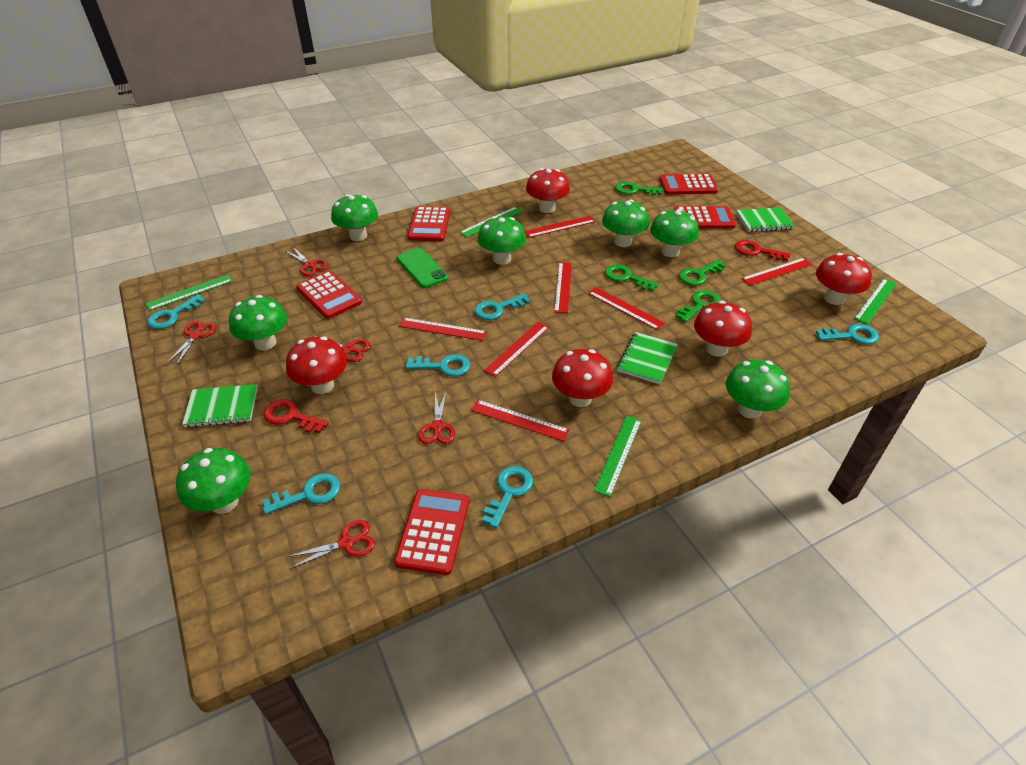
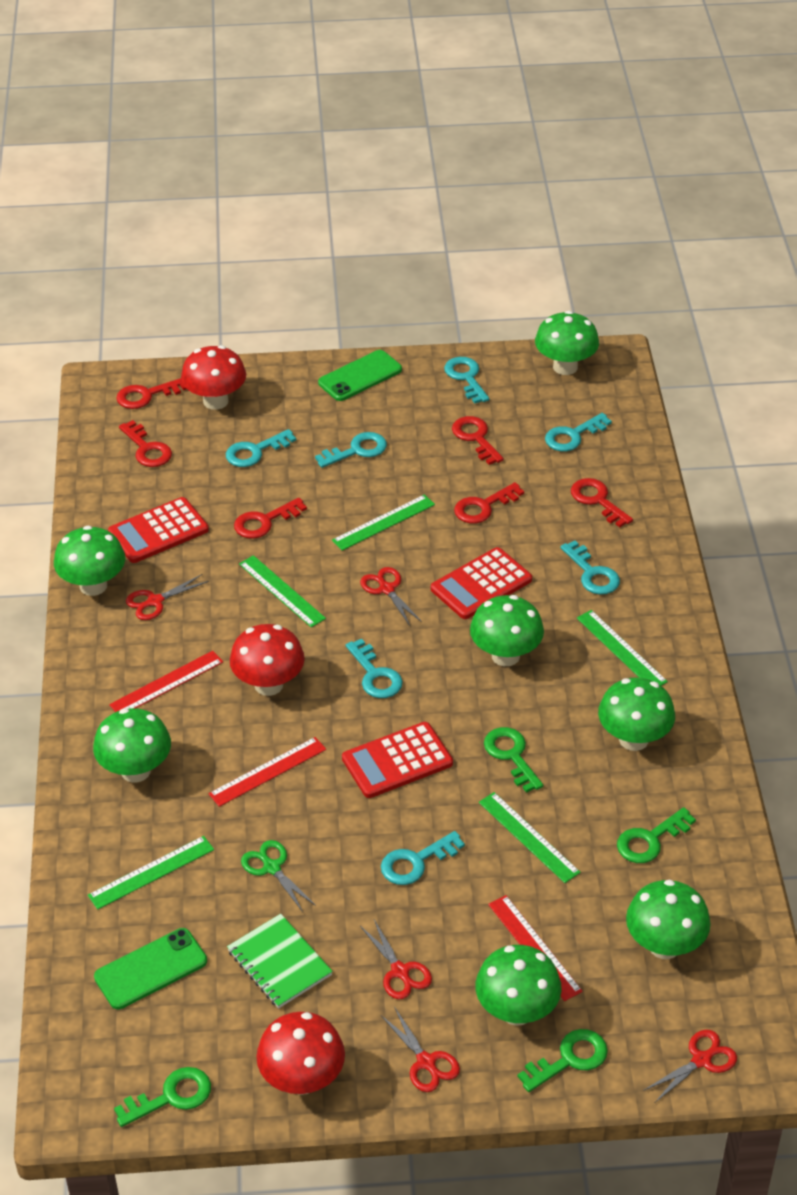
green notebook: 3 -> 1
green phone: 1 -> 2
green ruler: 4 -> 5
green scissors: 0 -> 1
red calculator: 5 -> 3
red key: 2 -> 6
red mushroom: 5 -> 3
red ruler: 7 -> 3
turquoise key: 6 -> 7

